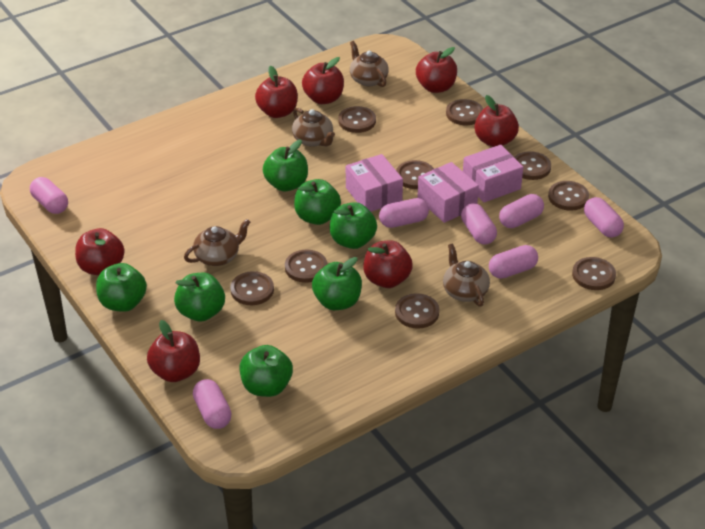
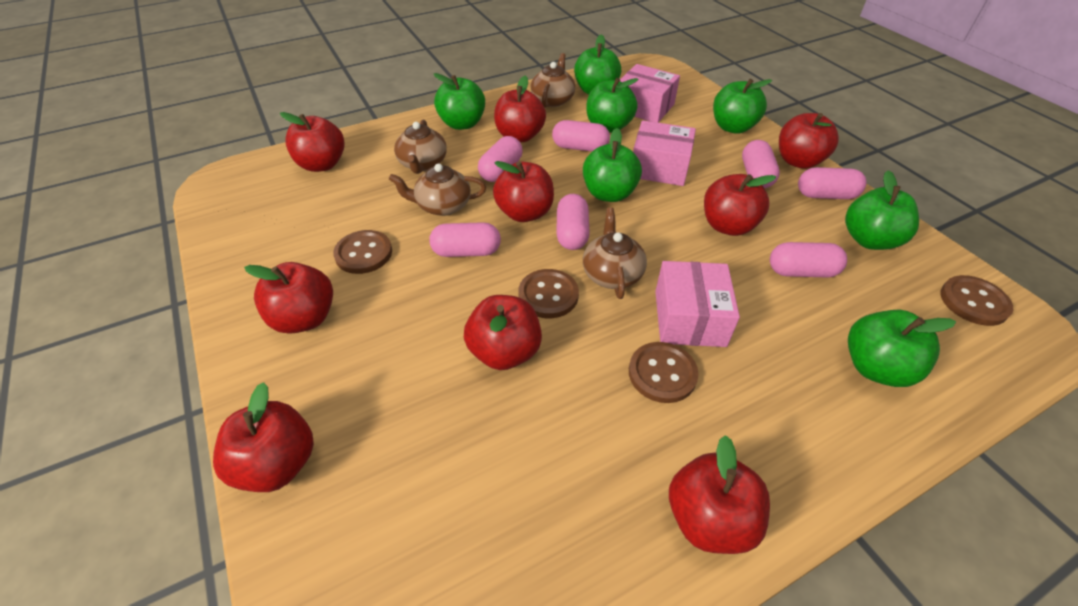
brown button: 9 -> 4
red apple: 7 -> 9

